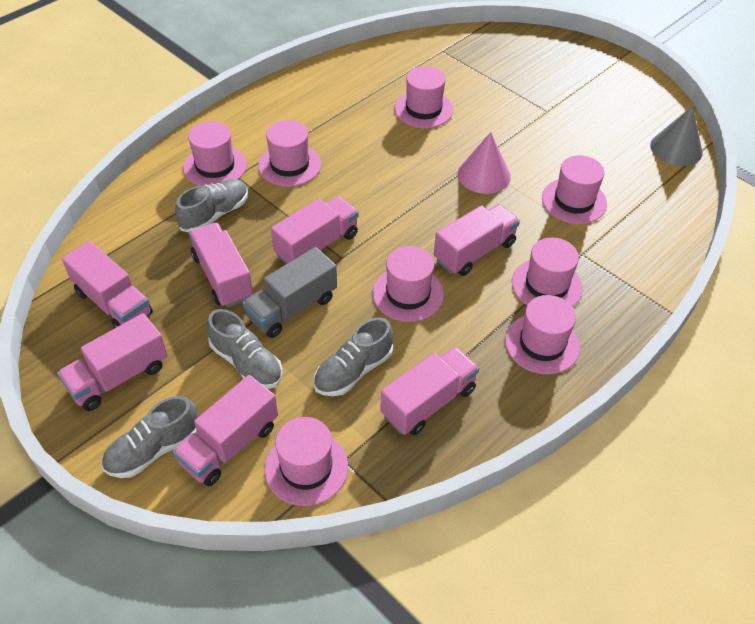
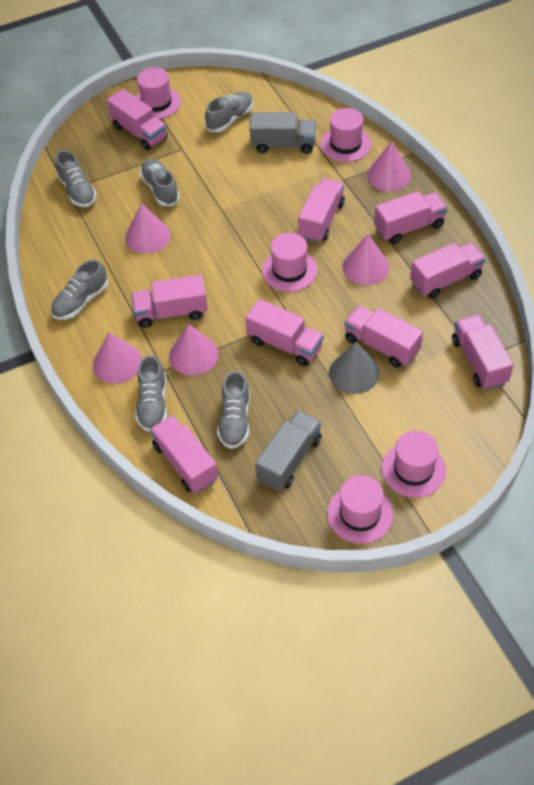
grey shoe: 4 -> 6
grey truck: 1 -> 2
pink cone: 1 -> 5
pink hat: 8 -> 5
pink truck: 7 -> 9

